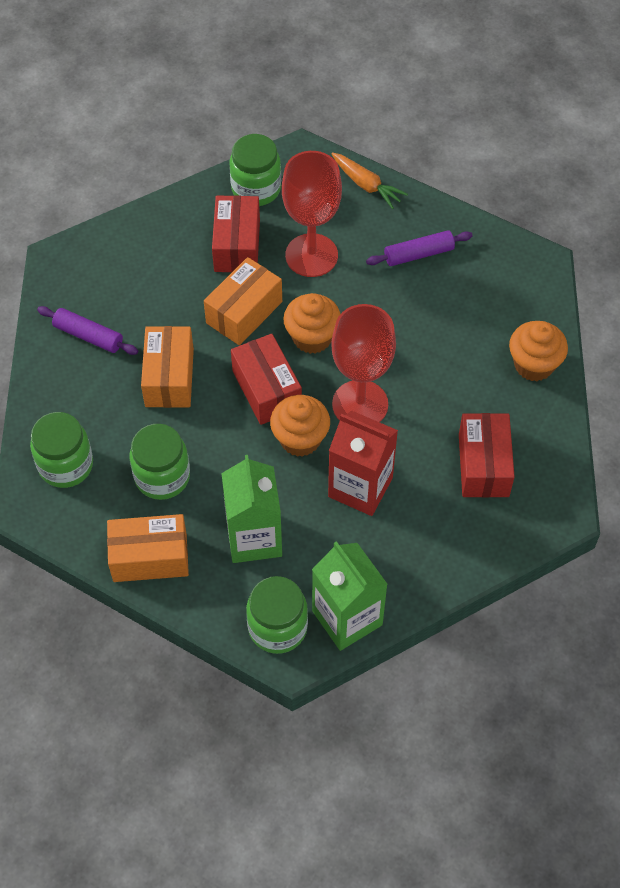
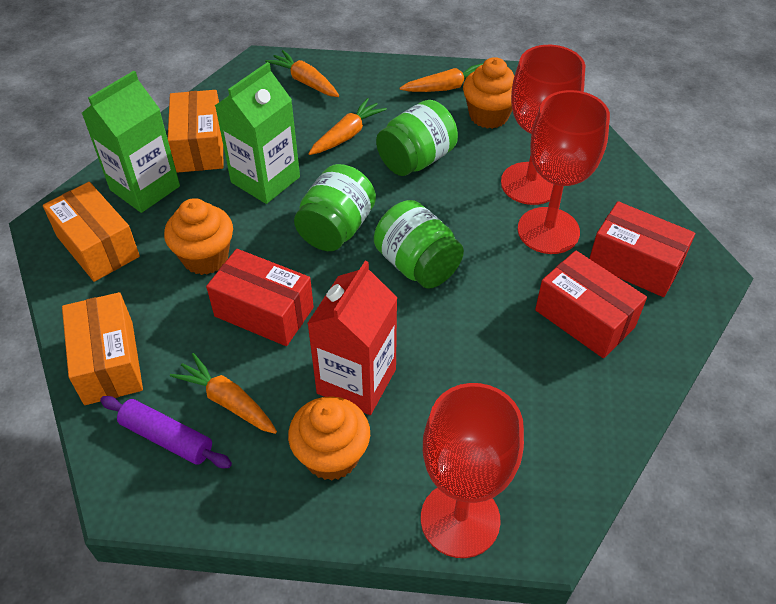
green jar: 4 -> 3
orange carrot: 1 -> 4
purple rolling pin: 2 -> 1
red goblet: 2 -> 3

